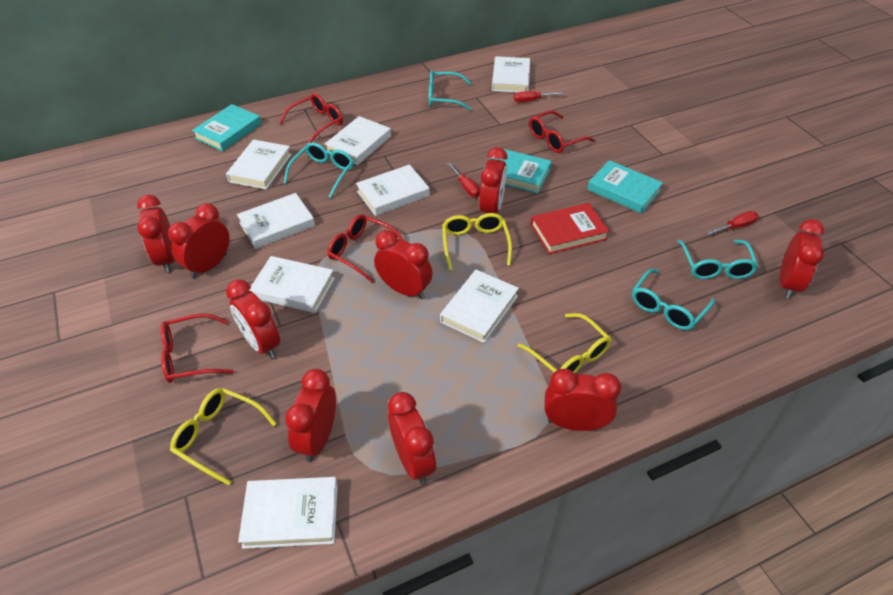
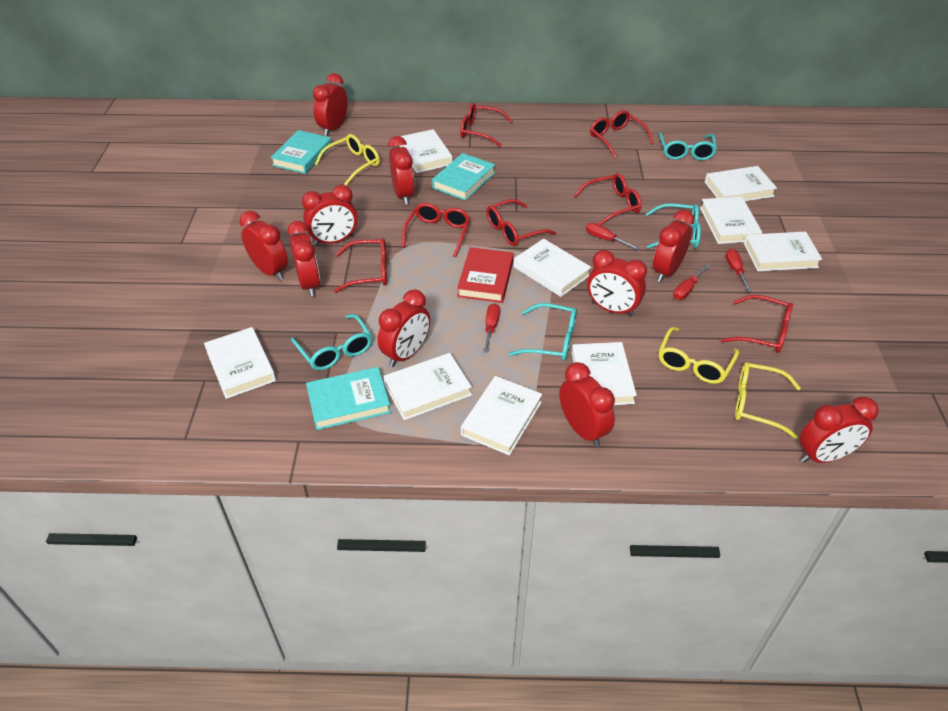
red clock: 9 -> 10
red glasses: 4 -> 7
red screwdriver: 3 -> 4
white book: 8 -> 9

